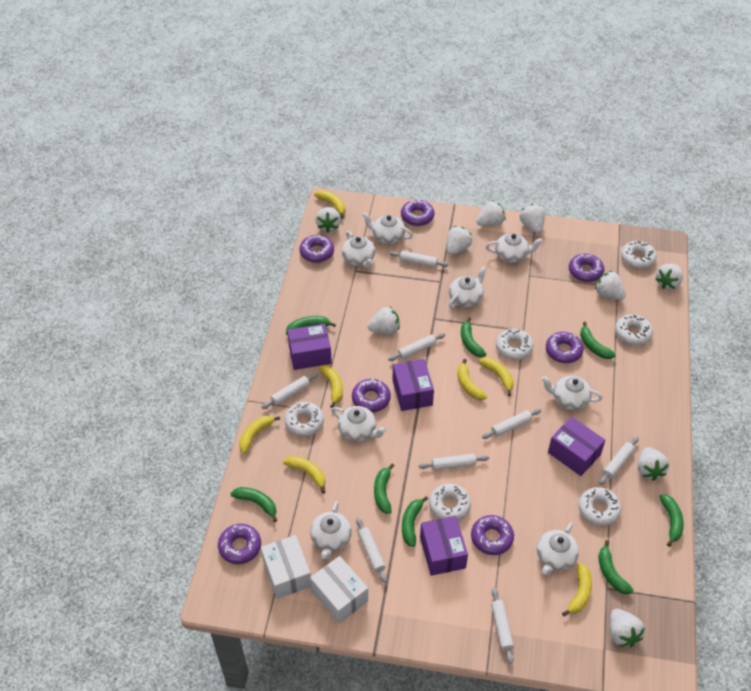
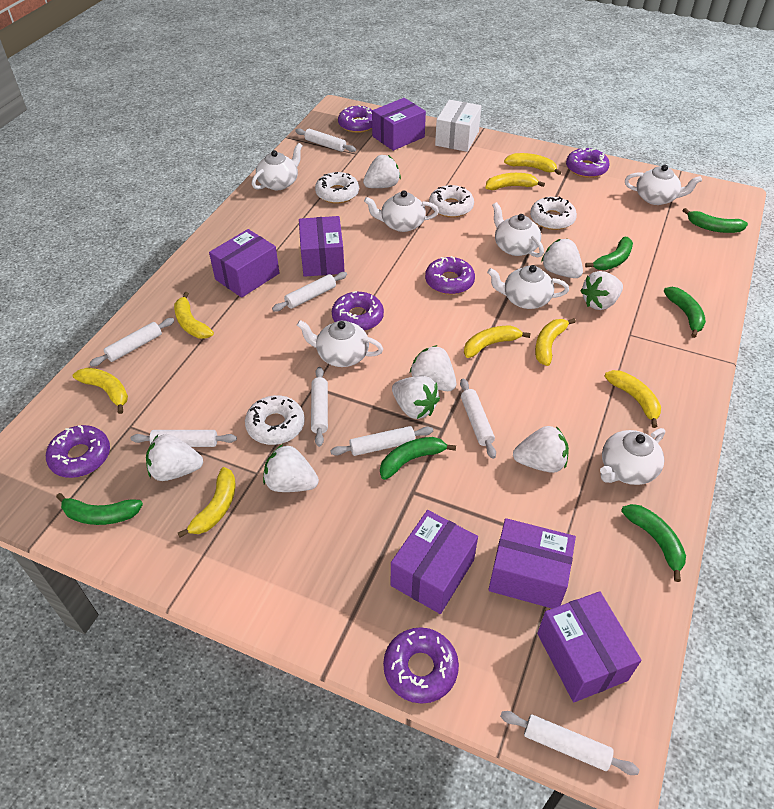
green banana: 8 -> 6
purple box: 4 -> 6
purple donut: 7 -> 6
white box: 2 -> 1
white donut: 6 -> 4
white strawberry: 9 -> 8
white teapot: 8 -> 7
yellow banana: 7 -> 8

